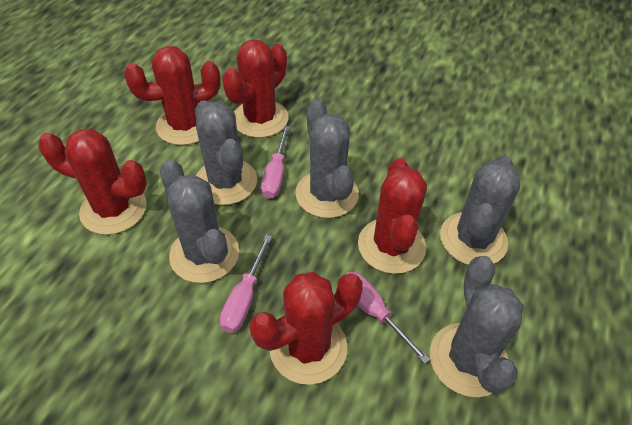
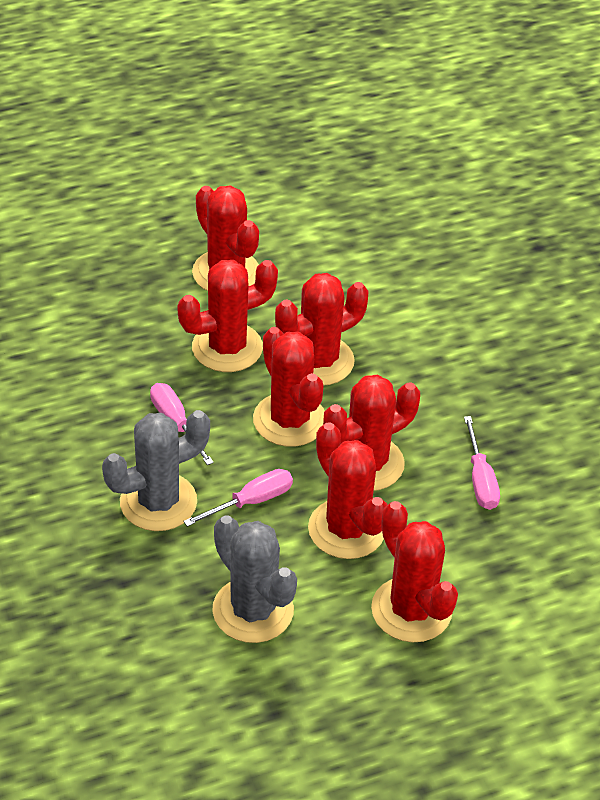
grey cactus: 5 -> 2
red cactus: 5 -> 7

